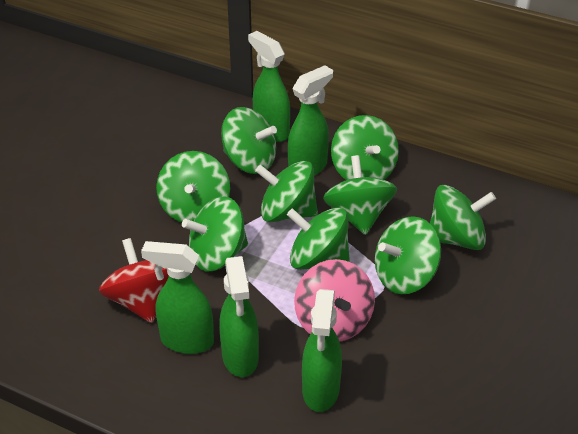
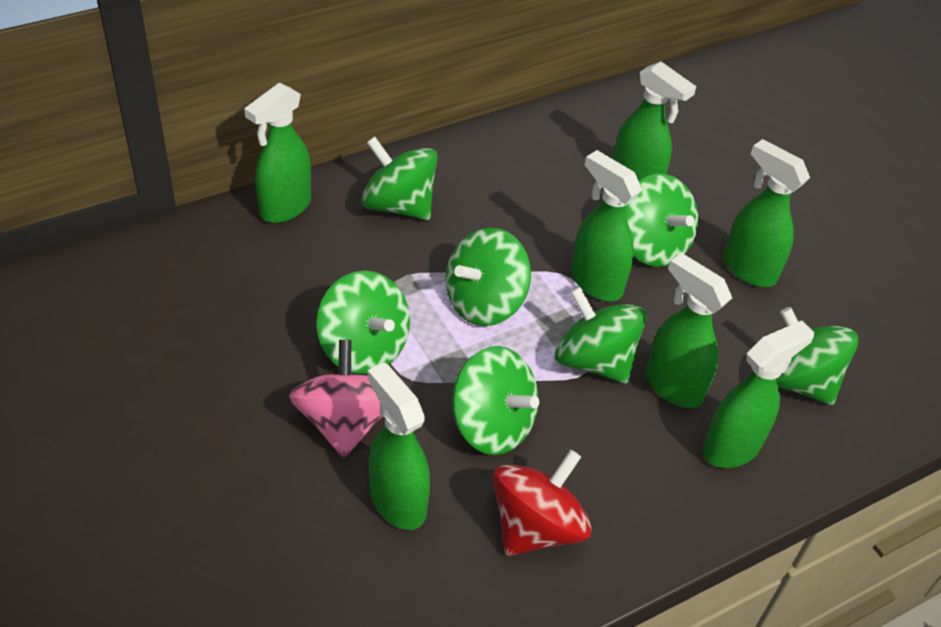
green spinning top: 9 -> 7
green spray bottle: 5 -> 7

